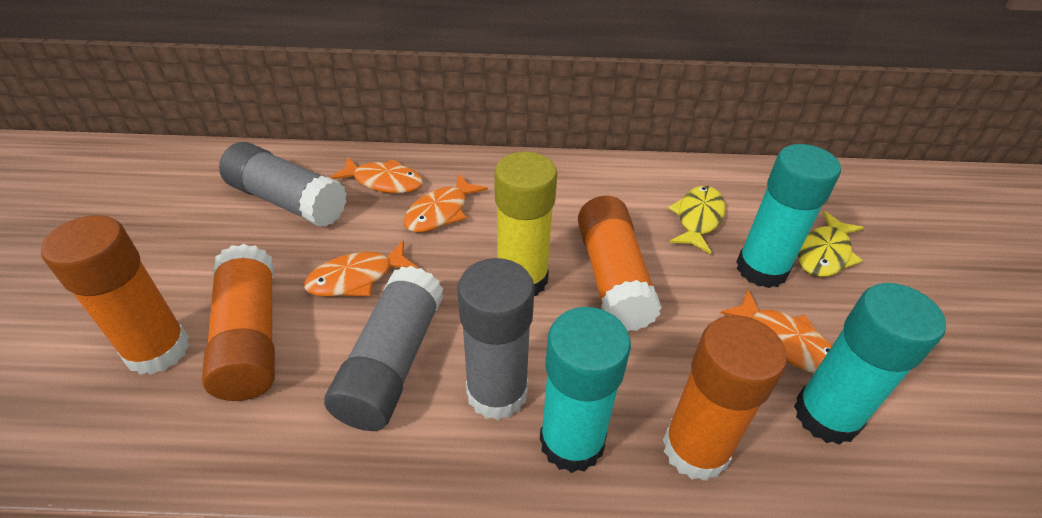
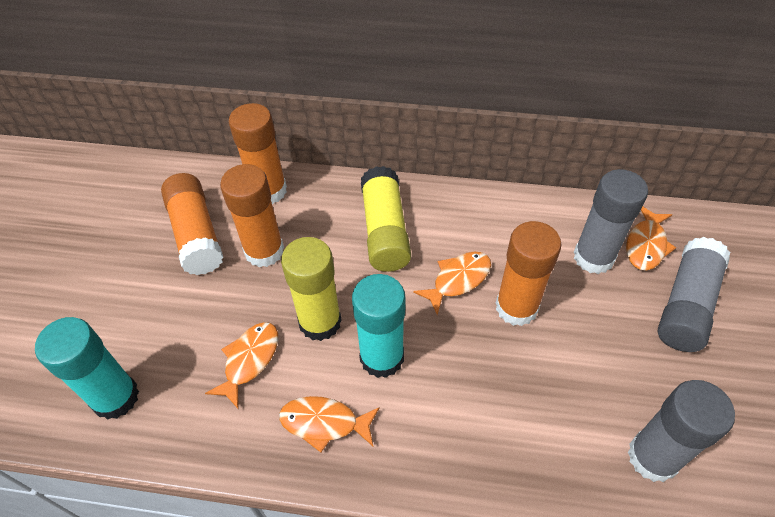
turquoise glue stick: 3 -> 2
yellow fish: 2 -> 0
yellow glue stick: 1 -> 2

